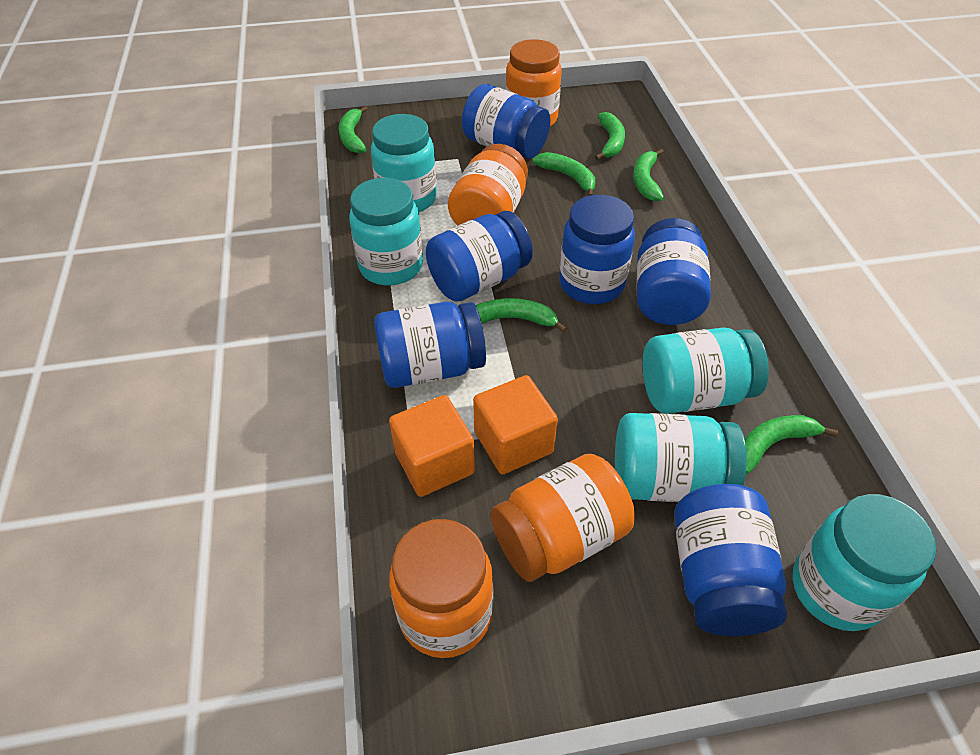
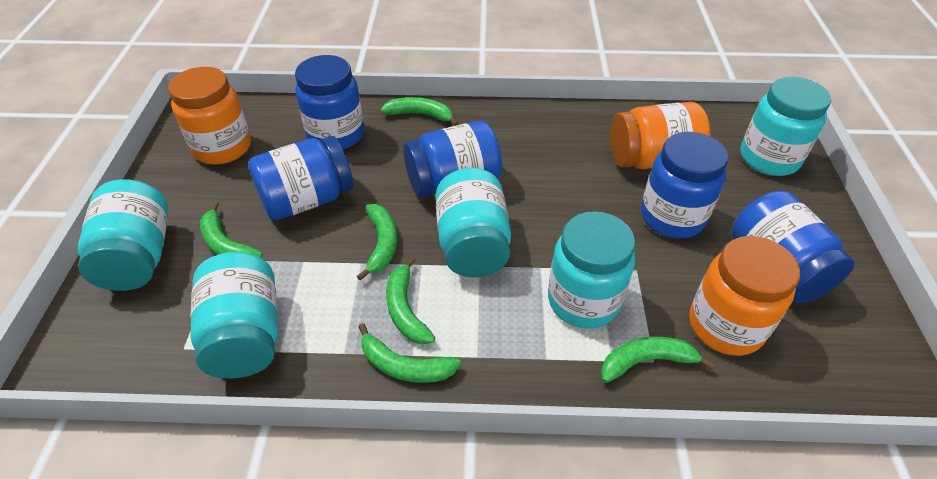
blue jar: 6 -> 5
orange cube: 2 -> 0
orange jar: 4 -> 3

